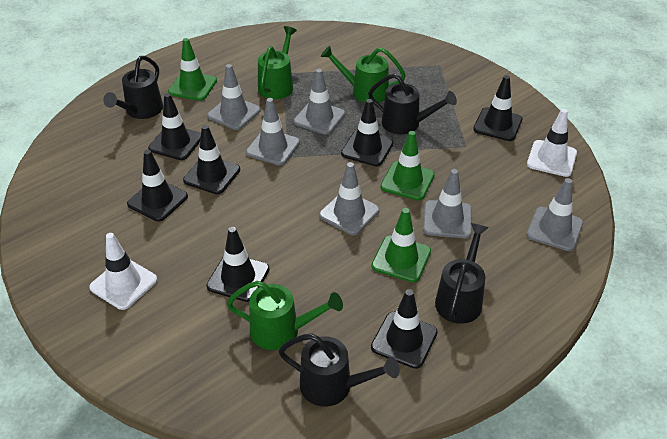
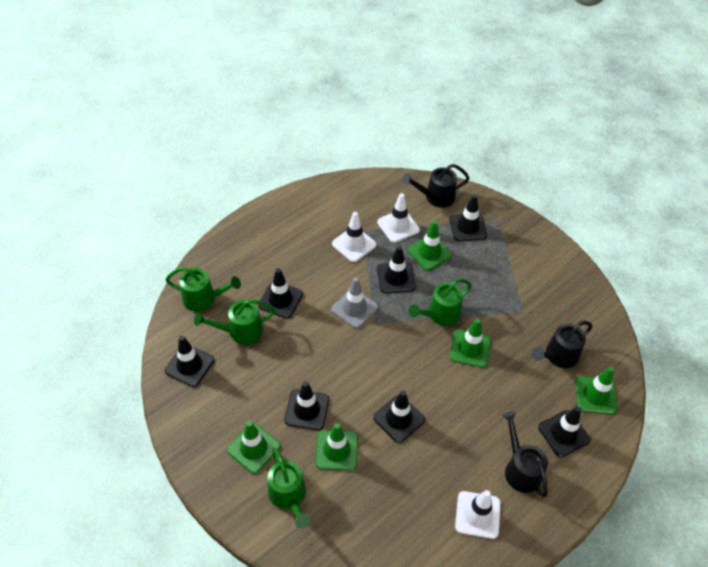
black watering can: 4 -> 3
green traffic cone: 3 -> 5
green watering can: 3 -> 4
grey traffic cone: 6 -> 1
white traffic cone: 2 -> 3

